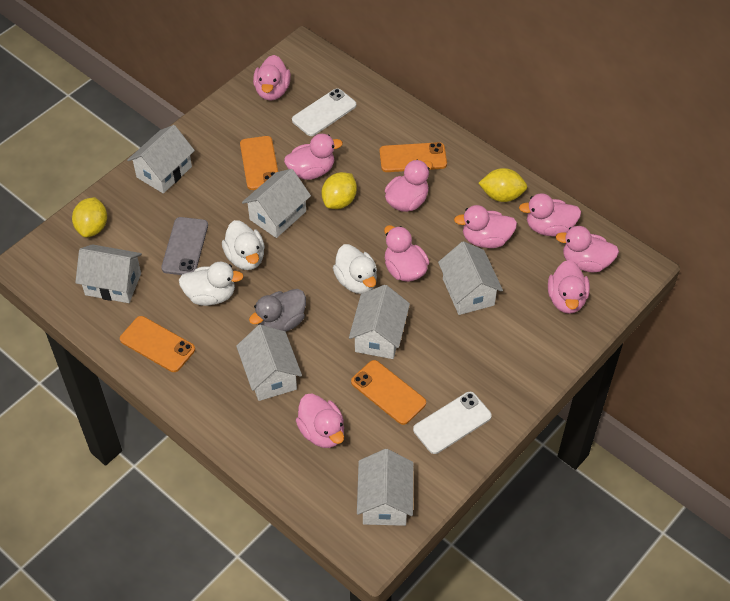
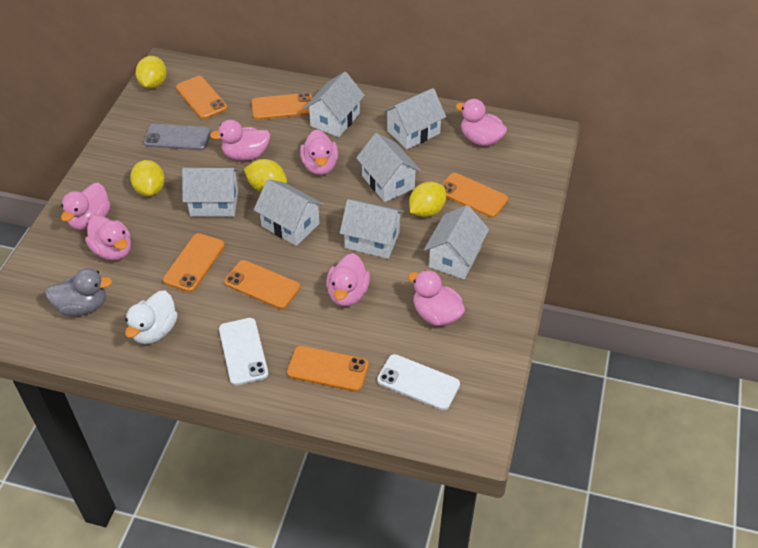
orange phone: 4 -> 6
pink duck: 9 -> 7
white duck: 3 -> 1
yellow lemon: 3 -> 4

